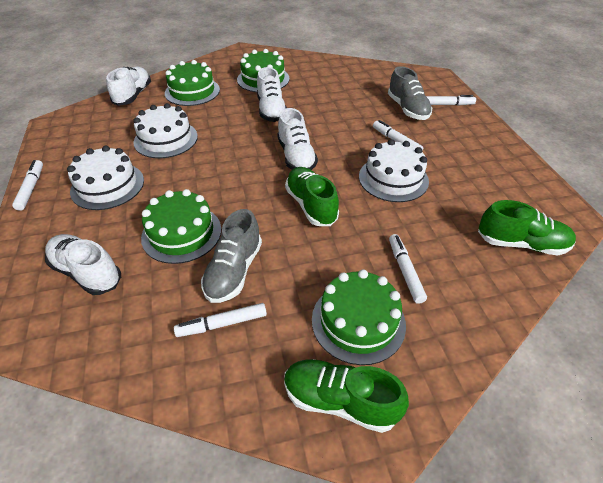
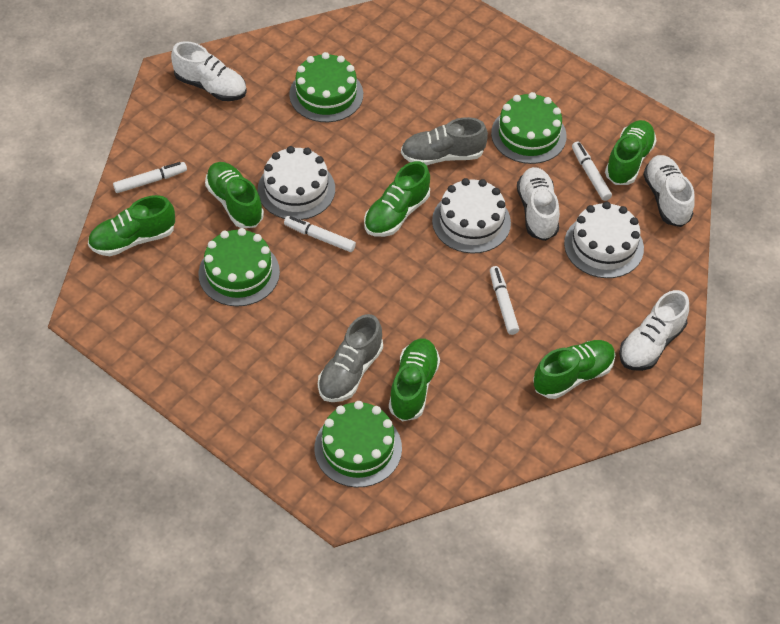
green shoe: 3 -> 6
white marker: 5 -> 4

